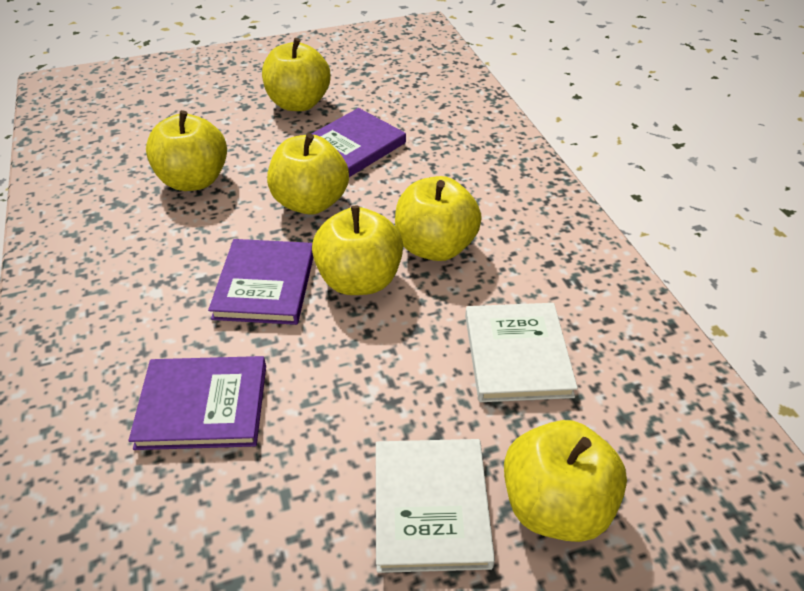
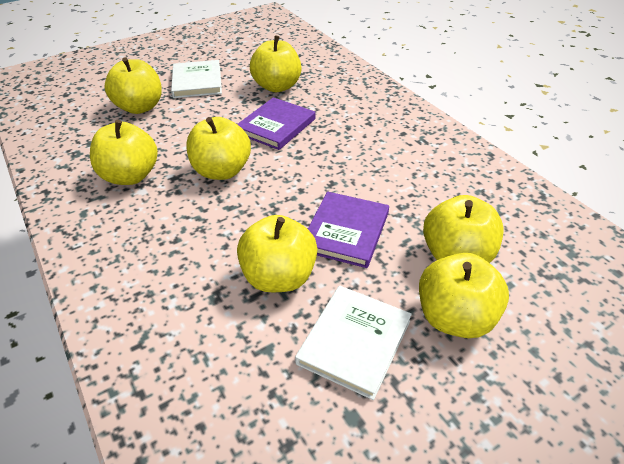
purple book: 3 -> 2
yellow apple: 6 -> 7

